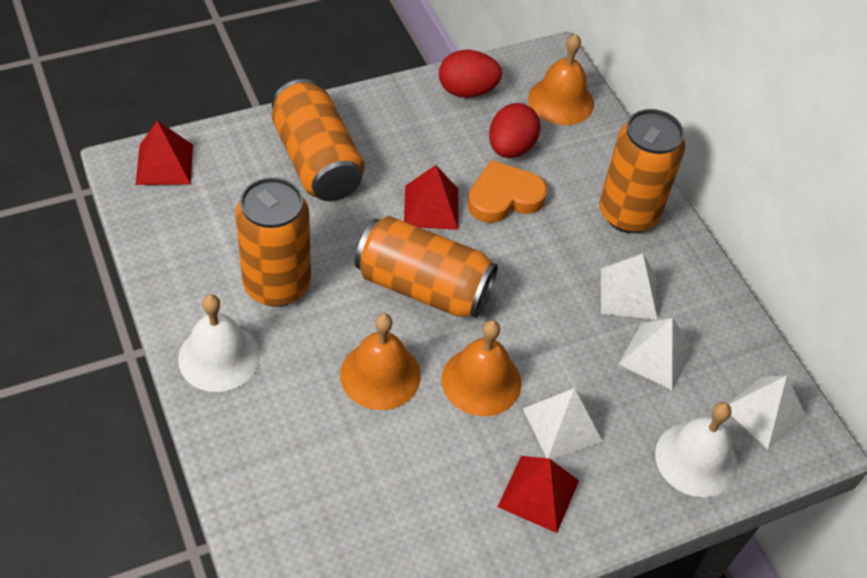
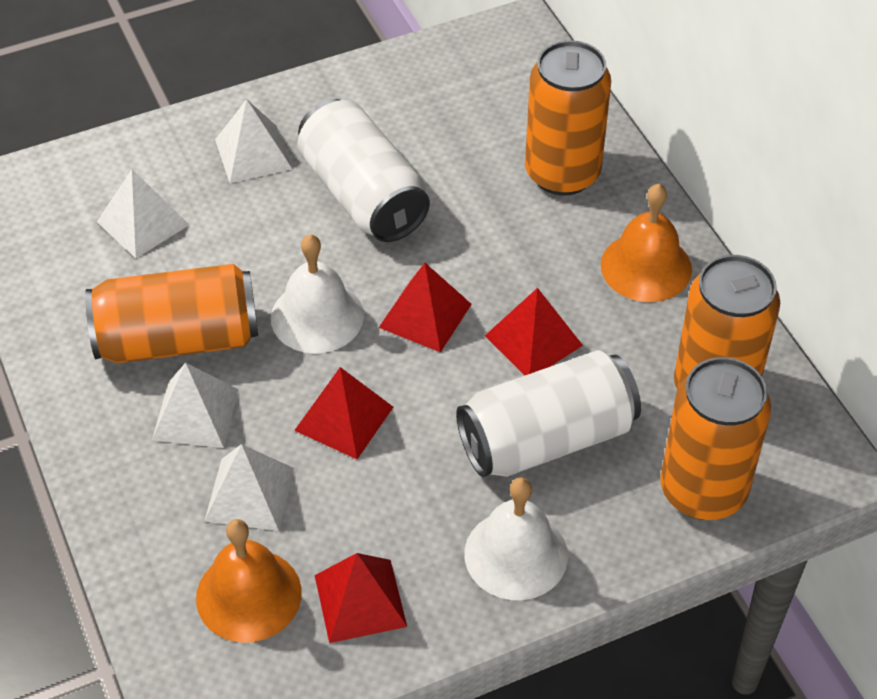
orange bell: 3 -> 2
orange heart: 1 -> 0
red egg: 2 -> 0
red pyramid: 3 -> 4
white can: 0 -> 2

